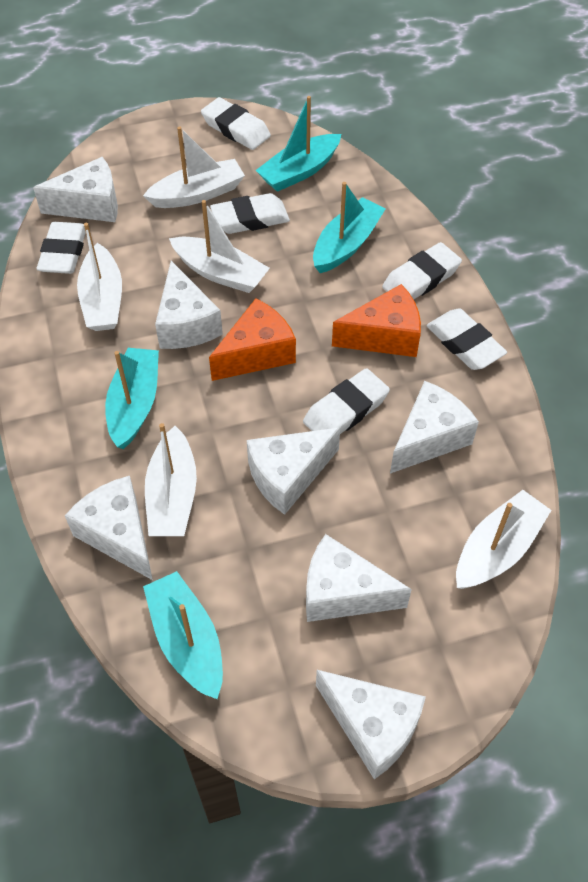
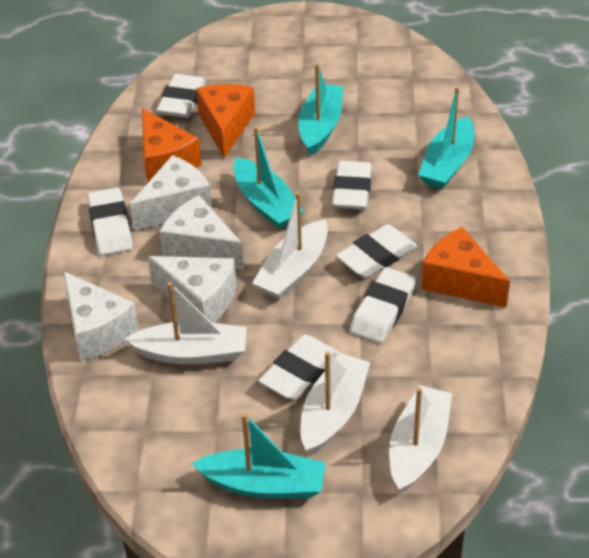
orange cheese: 2 -> 3
white boat: 5 -> 4
white cheese: 7 -> 4

